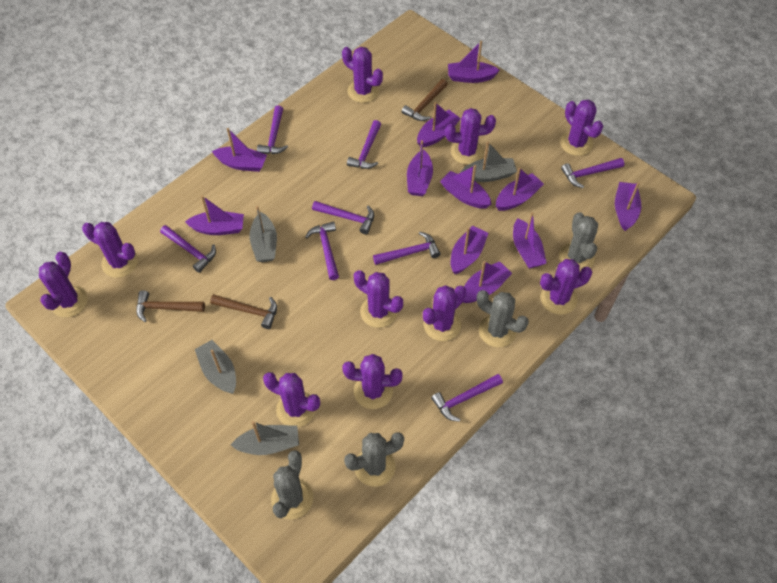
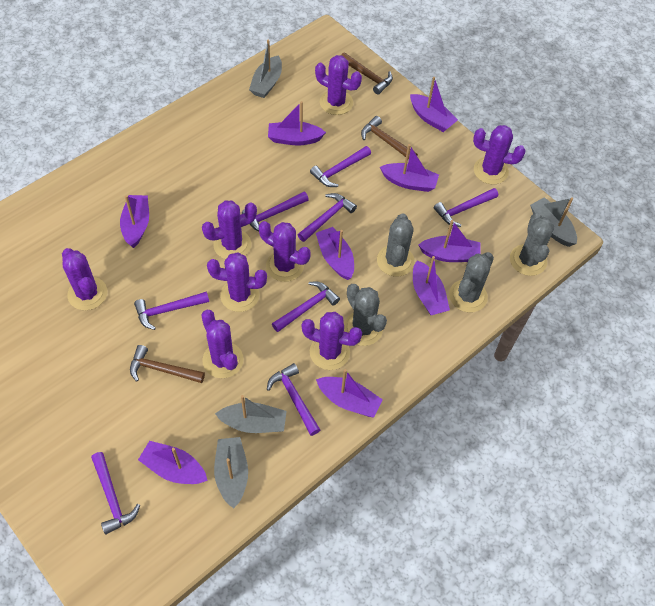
purple boat: 11 -> 9
purple cactus: 10 -> 8

